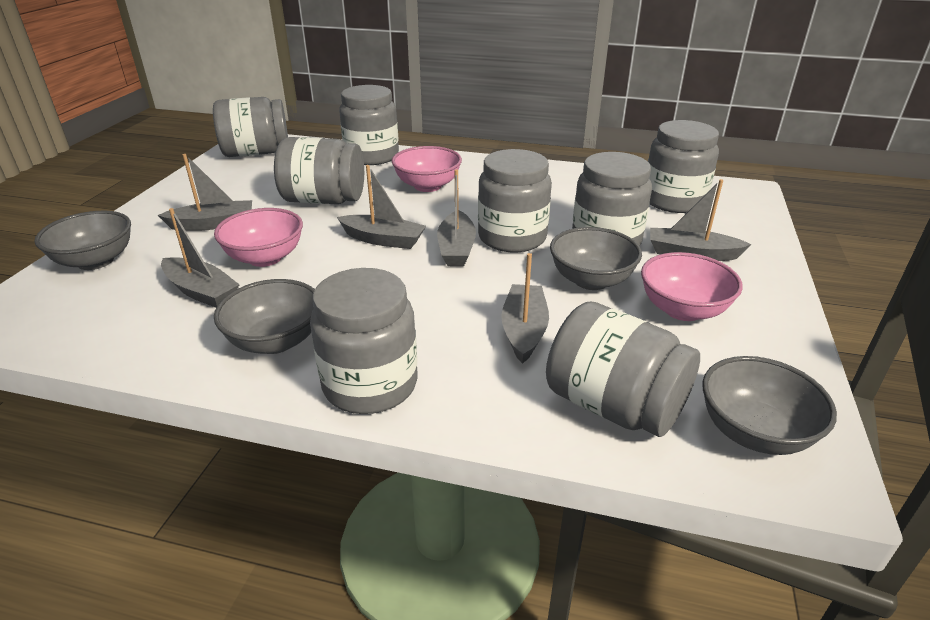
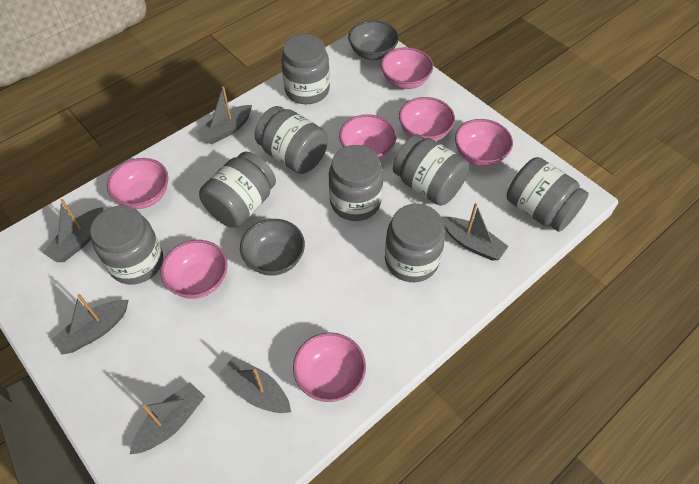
grey bowl: 4 -> 2
pink bowl: 3 -> 7

